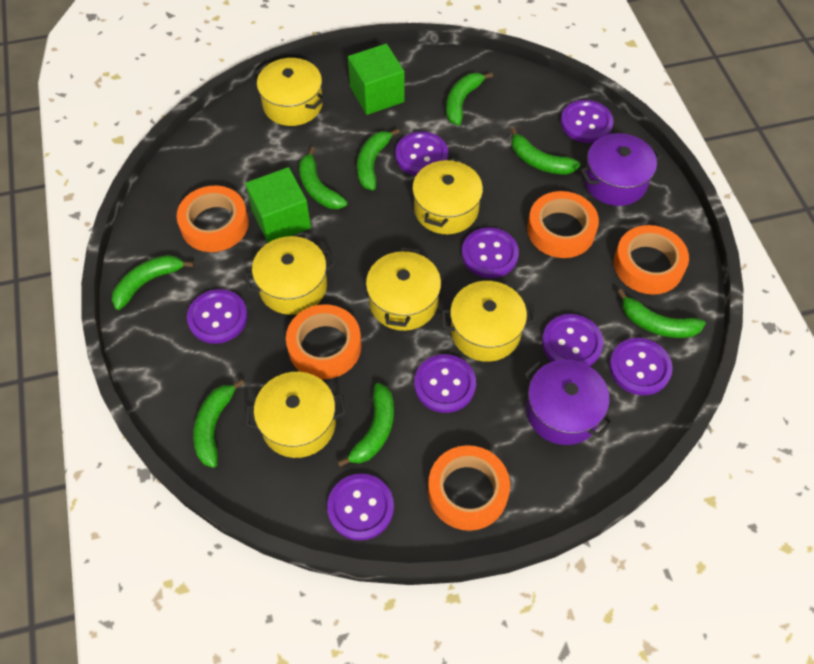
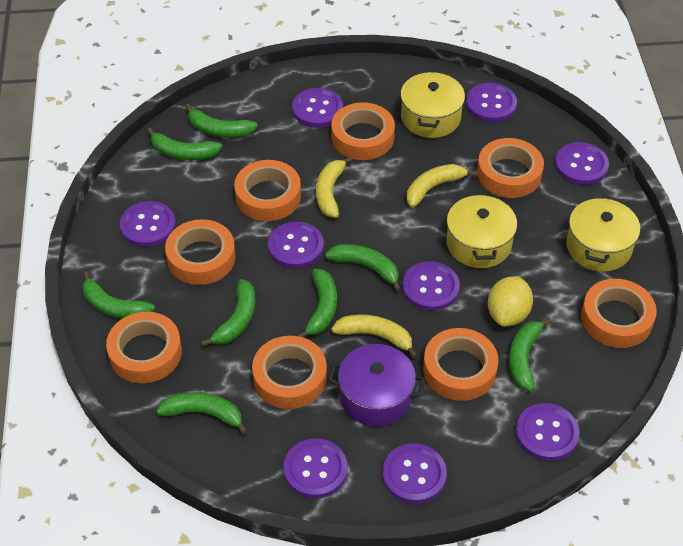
green cube: 2 -> 0
orange tape: 5 -> 8
purple button: 8 -> 9
purple pot: 2 -> 1
yellow banana: 0 -> 3
yellow lemon: 0 -> 1
yellow pot: 6 -> 3

